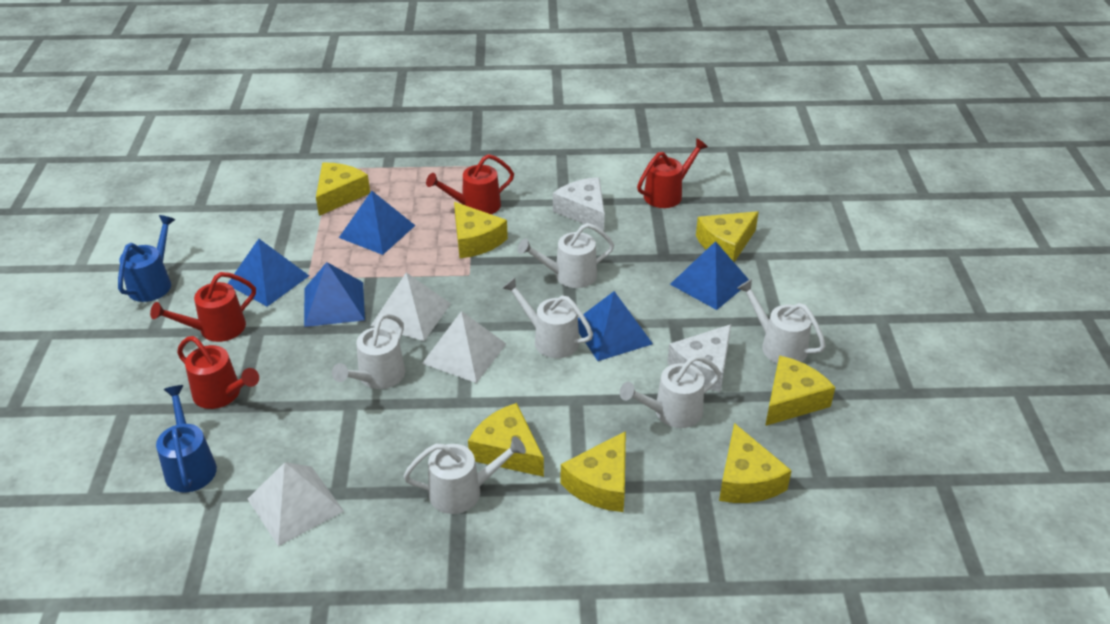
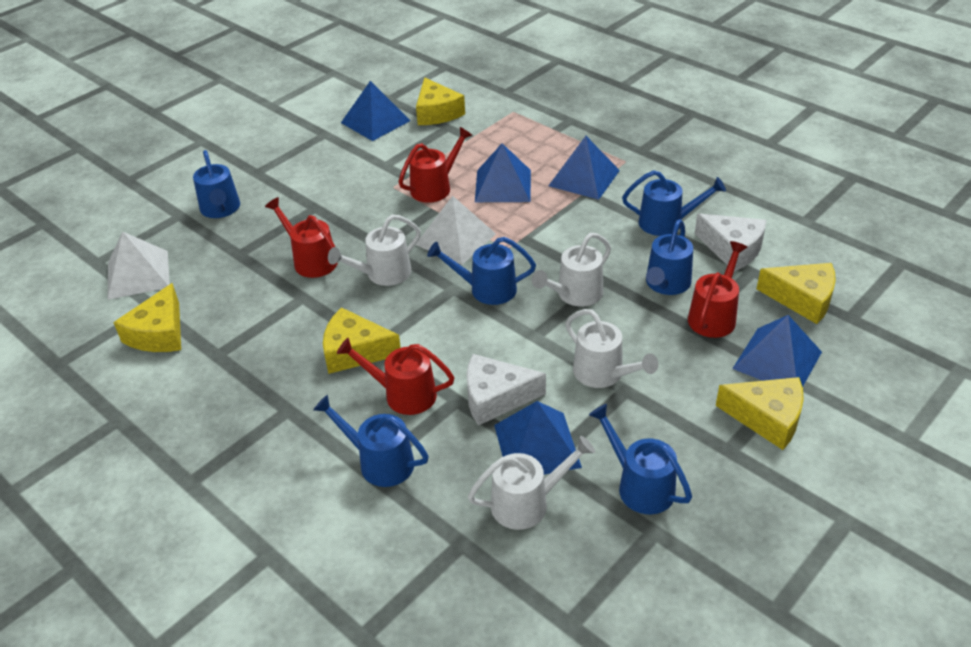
blue watering can: 2 -> 6
white pyramid: 3 -> 2
white watering can: 6 -> 4
yellow cheese: 7 -> 5

